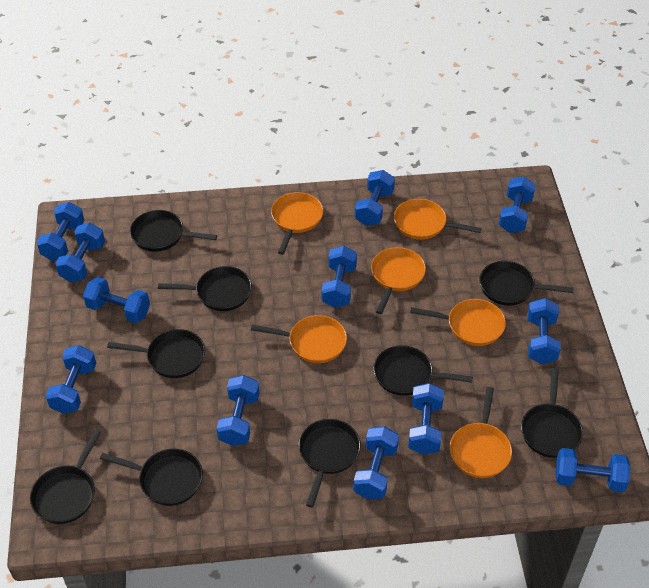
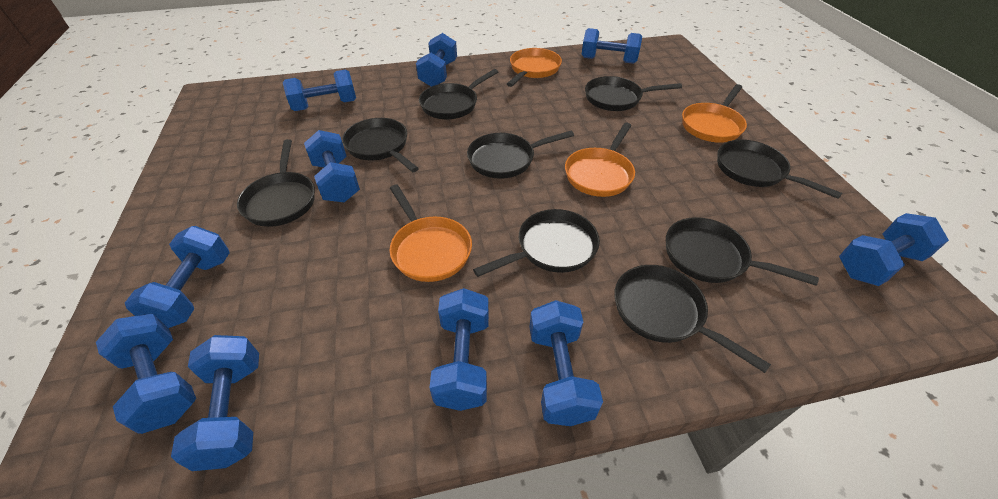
blue dumbbell: 12 -> 10
orange pan: 6 -> 4

